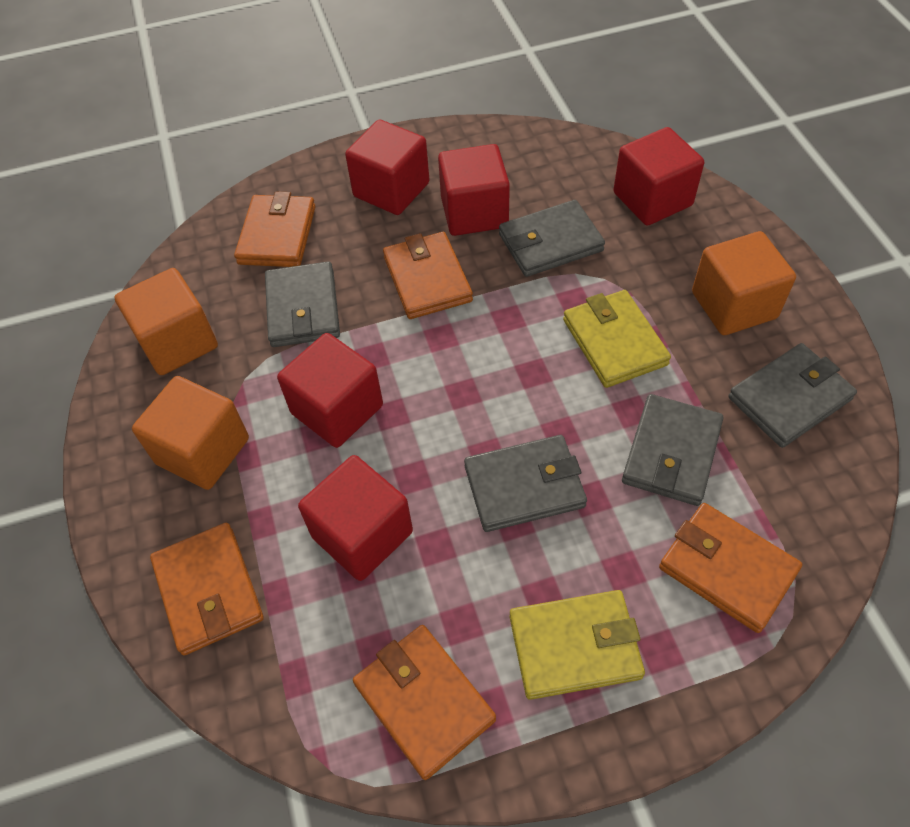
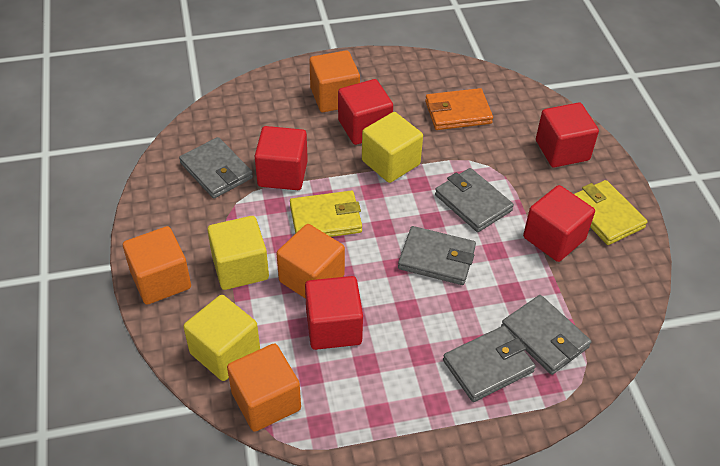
orange cube: 3 -> 4
orange wallet: 5 -> 1
yellow cube: 0 -> 3

